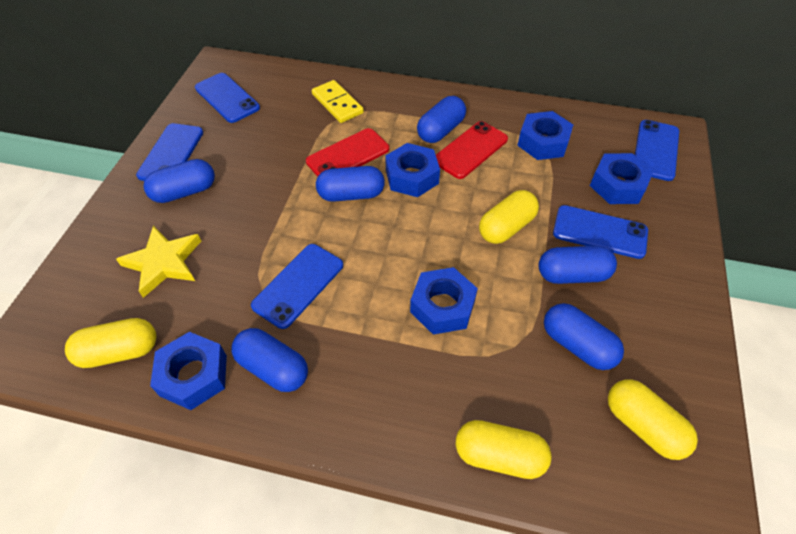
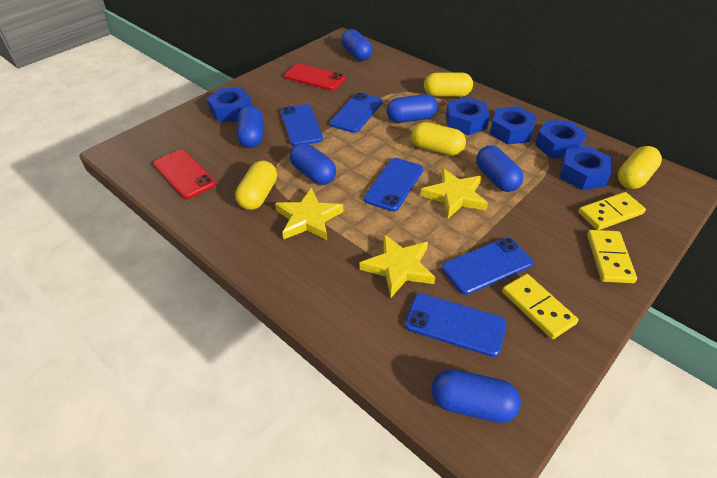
yellow domino: 1 -> 3
yellow star: 1 -> 3

